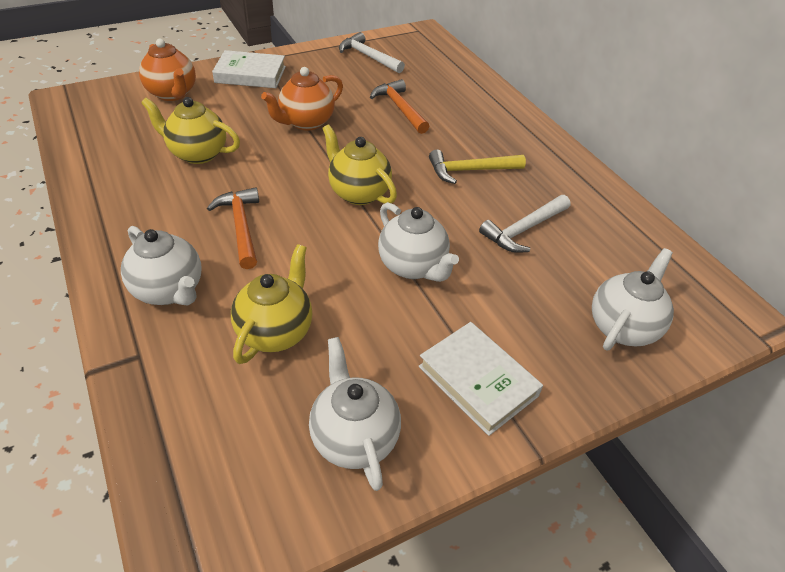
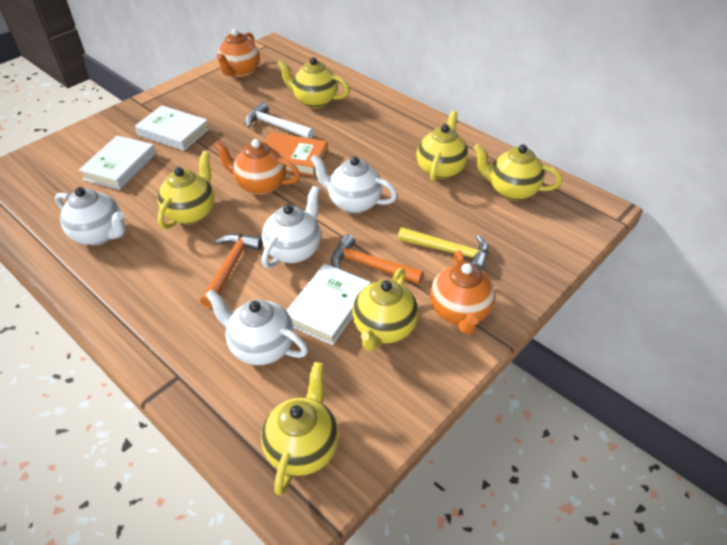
orange book: 0 -> 1
orange teapot: 2 -> 3
white book: 2 -> 3
white hammer: 2 -> 1
yellow teapot: 3 -> 6

